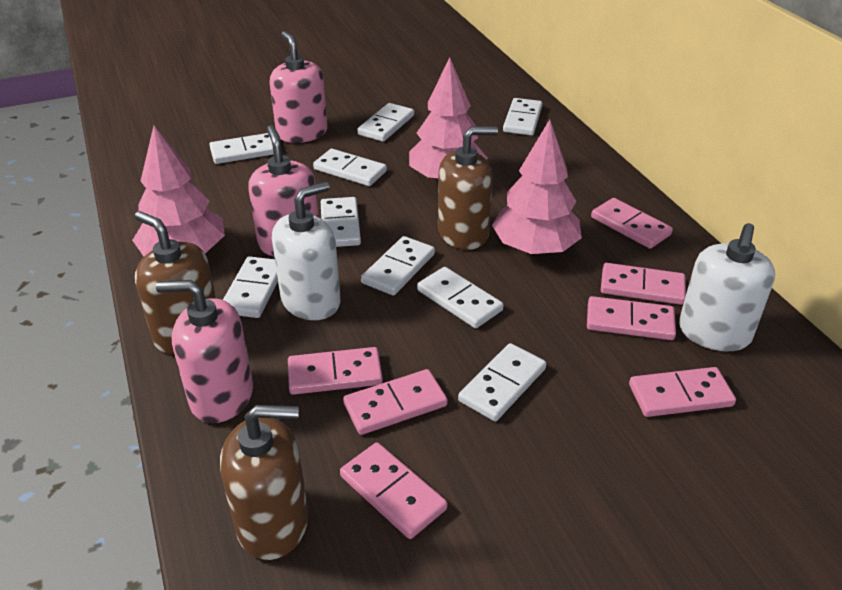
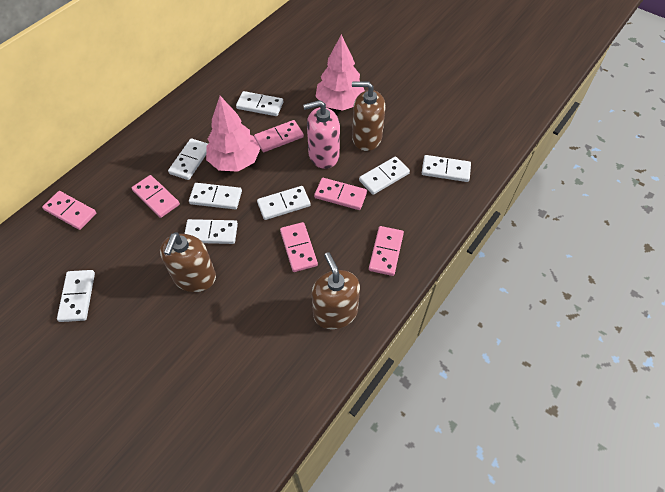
pink domino: 7 -> 6
pink soap dispenser: 3 -> 1
pink tree: 3 -> 2
white domino: 9 -> 8
white soap dispenser: 2 -> 0

